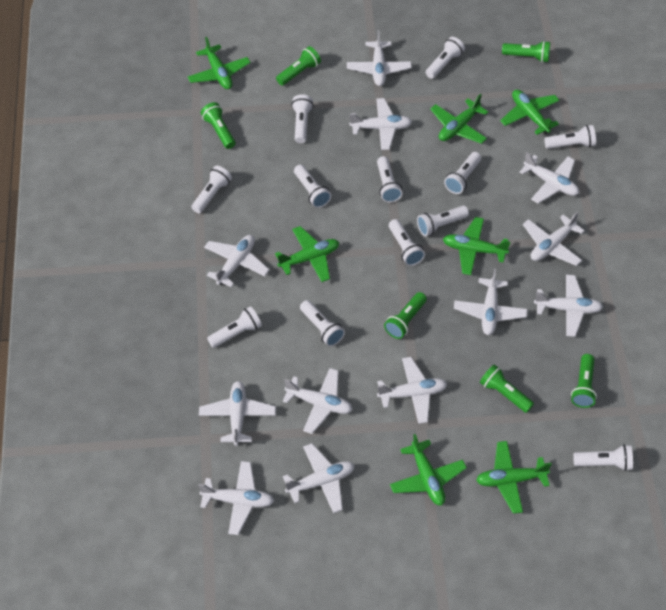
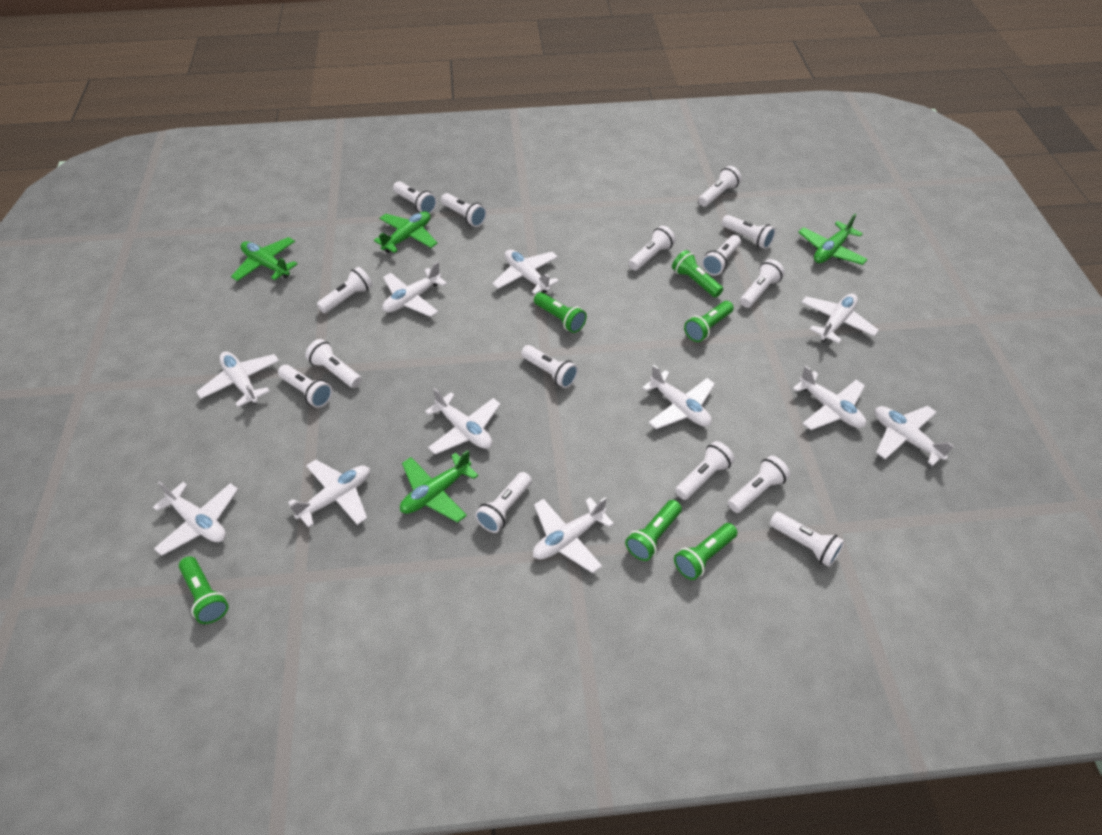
green plane: 7 -> 4
white flashlight: 12 -> 15
white plane: 12 -> 11

